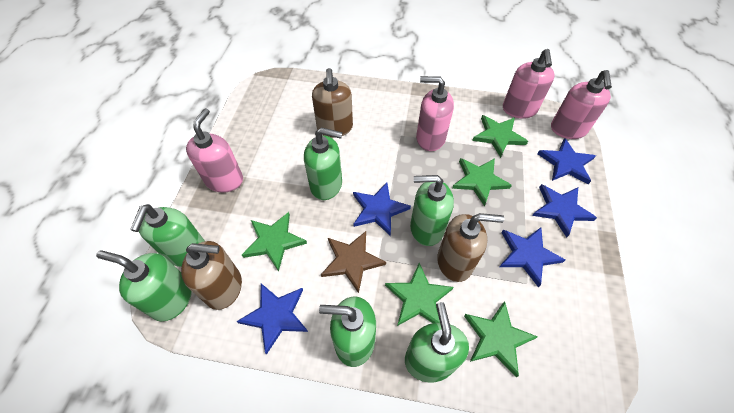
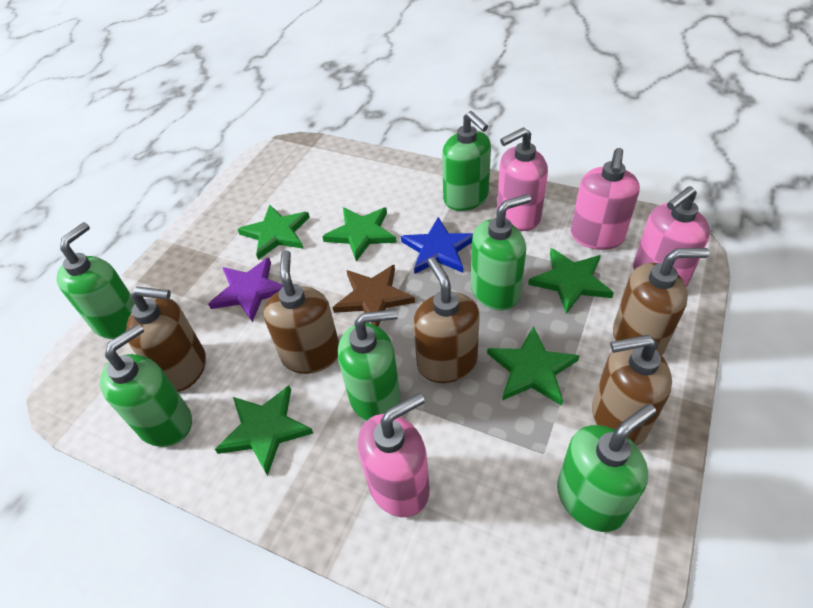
blue star: 5 -> 1
brown soap dispenser: 3 -> 5
purple star: 0 -> 1

